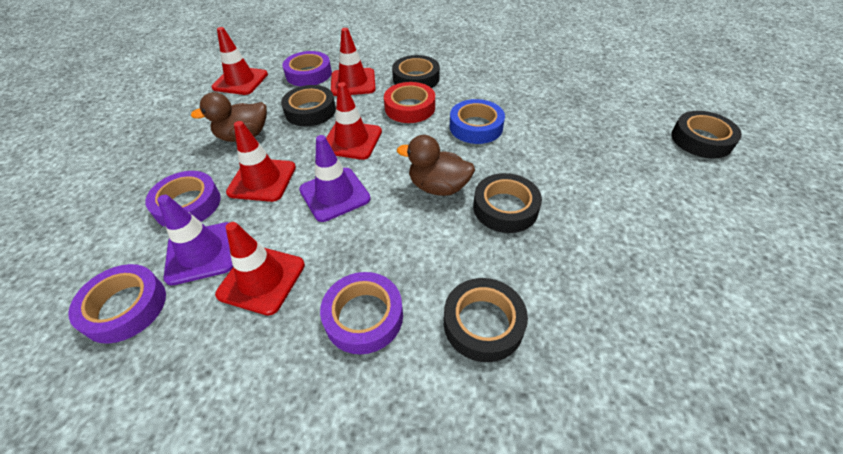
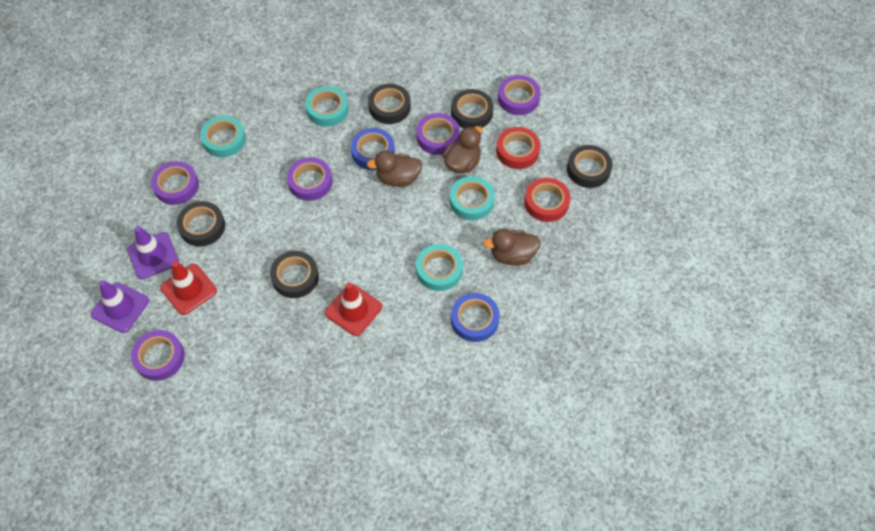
blue tape: 1 -> 2
brown duck: 2 -> 3
purple tape: 4 -> 5
red tape: 1 -> 2
red traffic cone: 5 -> 2
turquoise tape: 0 -> 4

